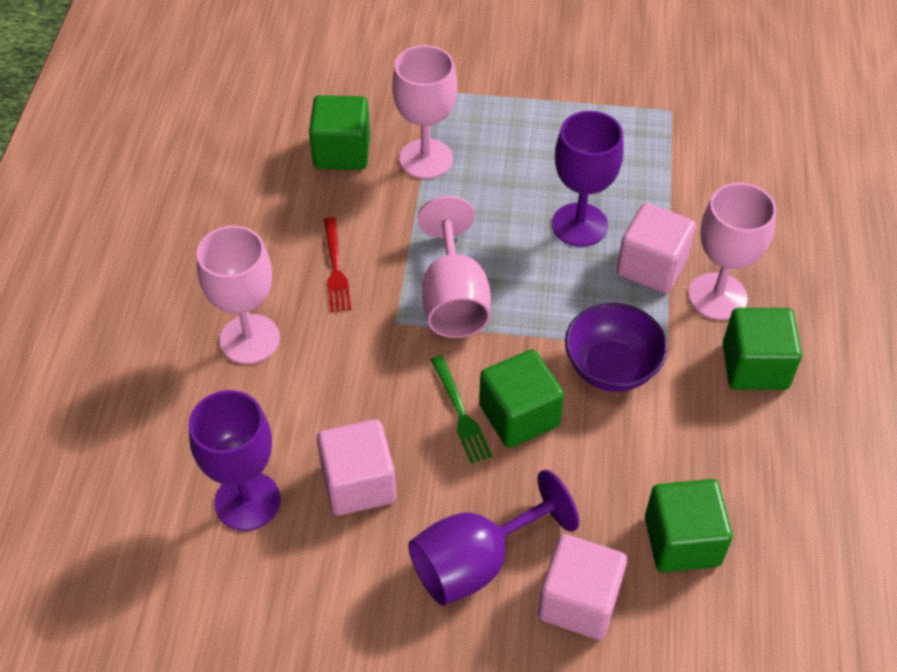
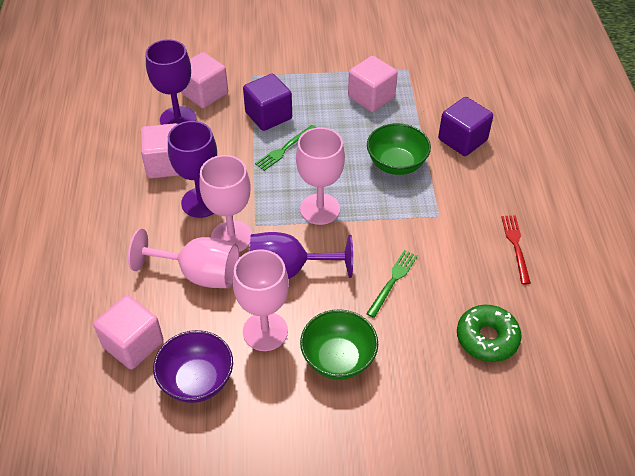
green bowl: 0 -> 2
green cube: 4 -> 0
green donut: 0 -> 1
green fork: 1 -> 2
pink cube: 3 -> 4
purple cube: 0 -> 2

